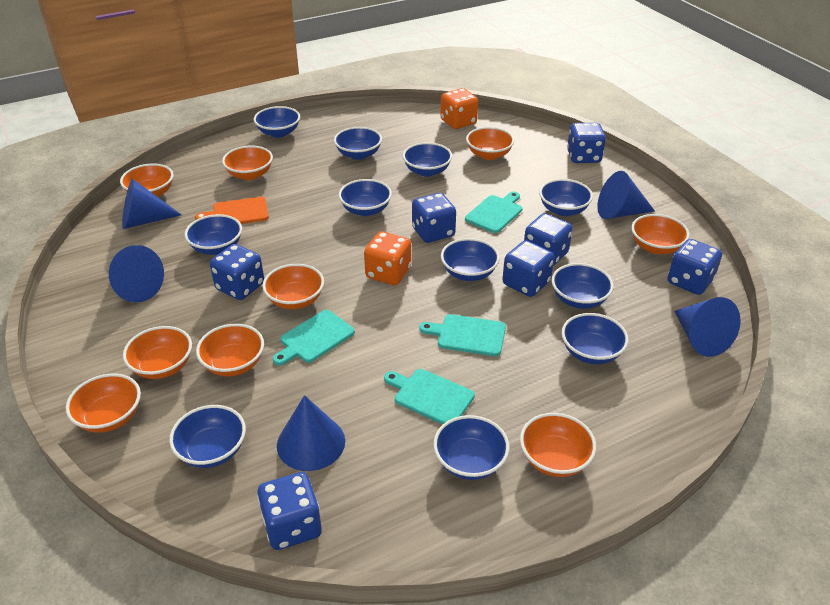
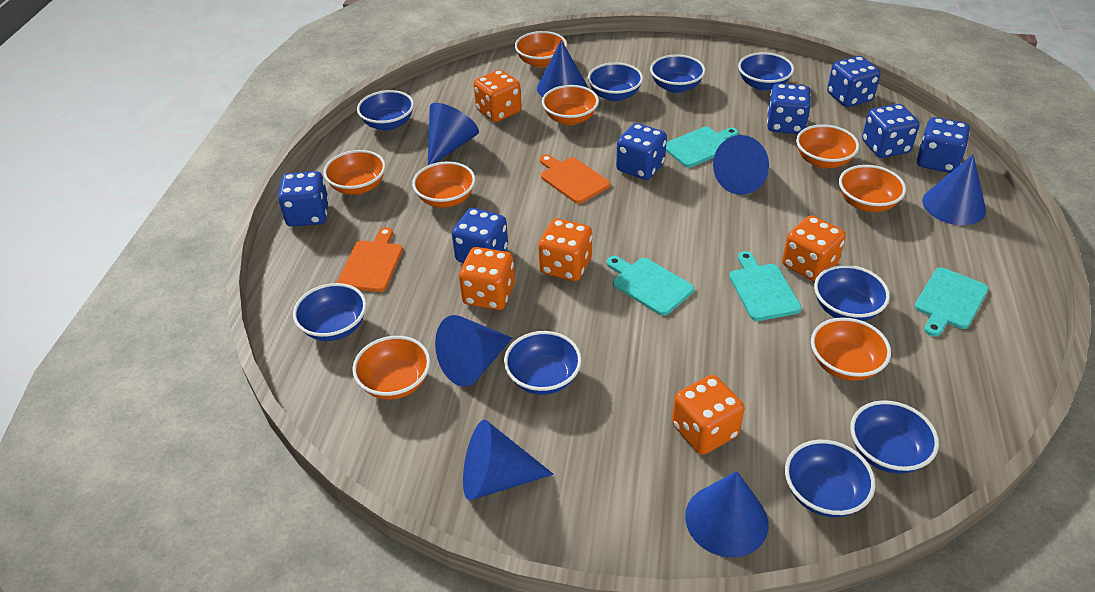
blue bowl: 11 -> 9
blue cone: 5 -> 7
orange bowl: 9 -> 8
orange cutting board: 1 -> 2
orange dice: 2 -> 5

